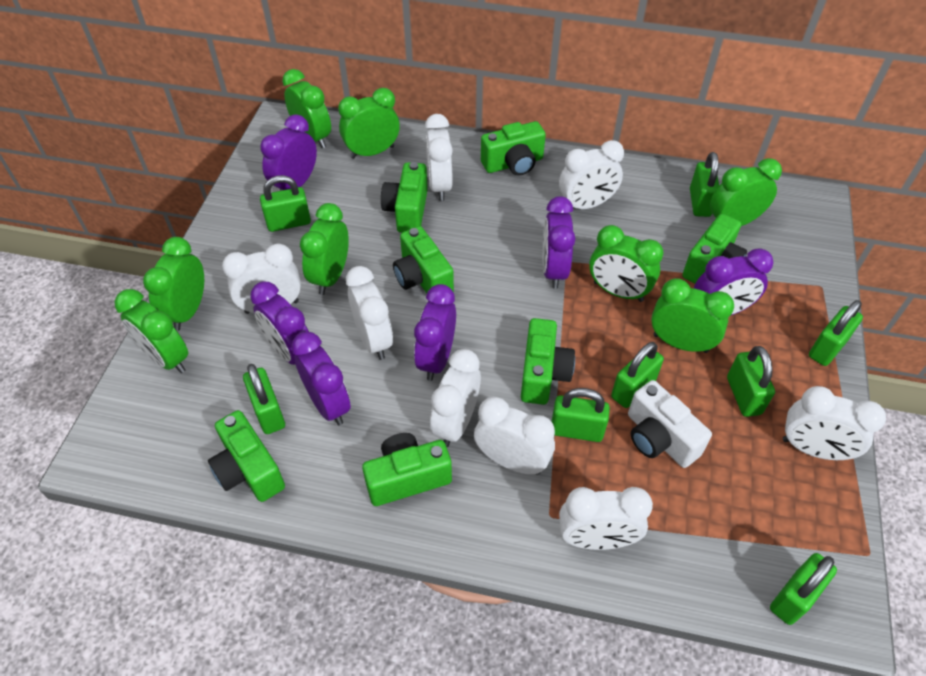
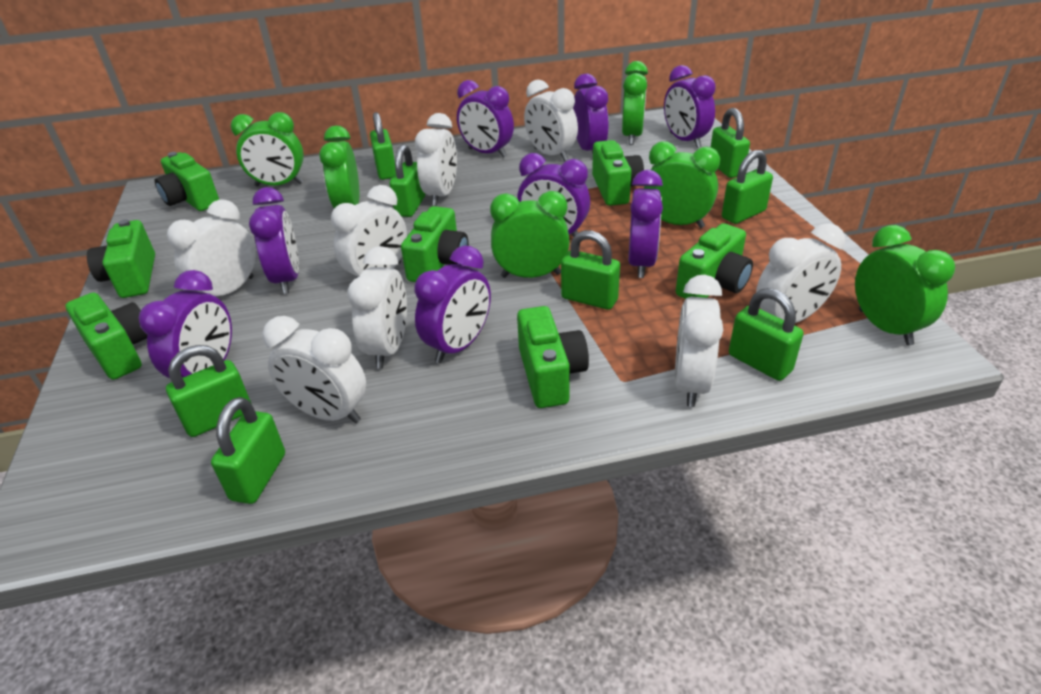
green clock: 8 -> 6
purple clock: 6 -> 8
white camera: 1 -> 0

